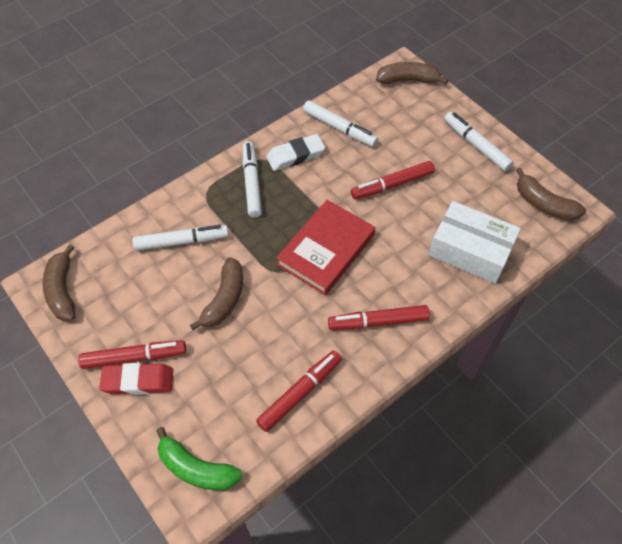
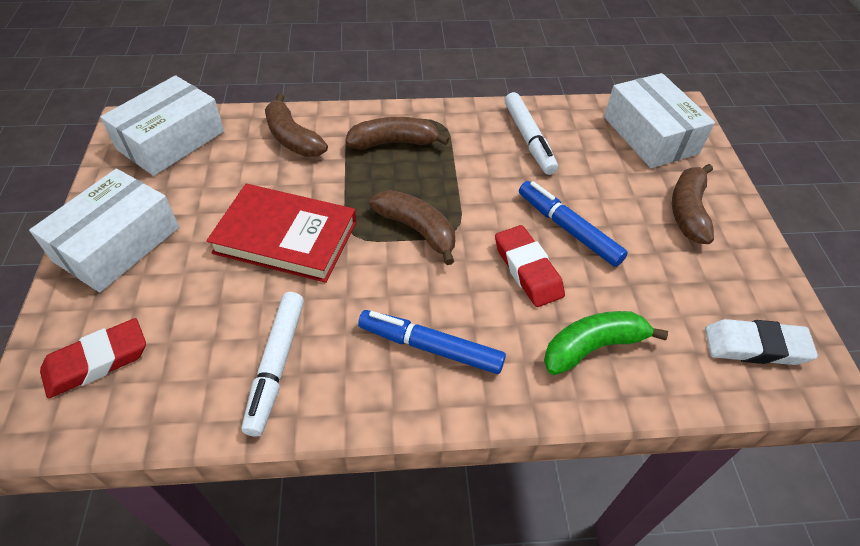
blue marker: 0 -> 2
red eraser: 1 -> 2
red marker: 4 -> 0
white box: 1 -> 3
white marker: 4 -> 2

